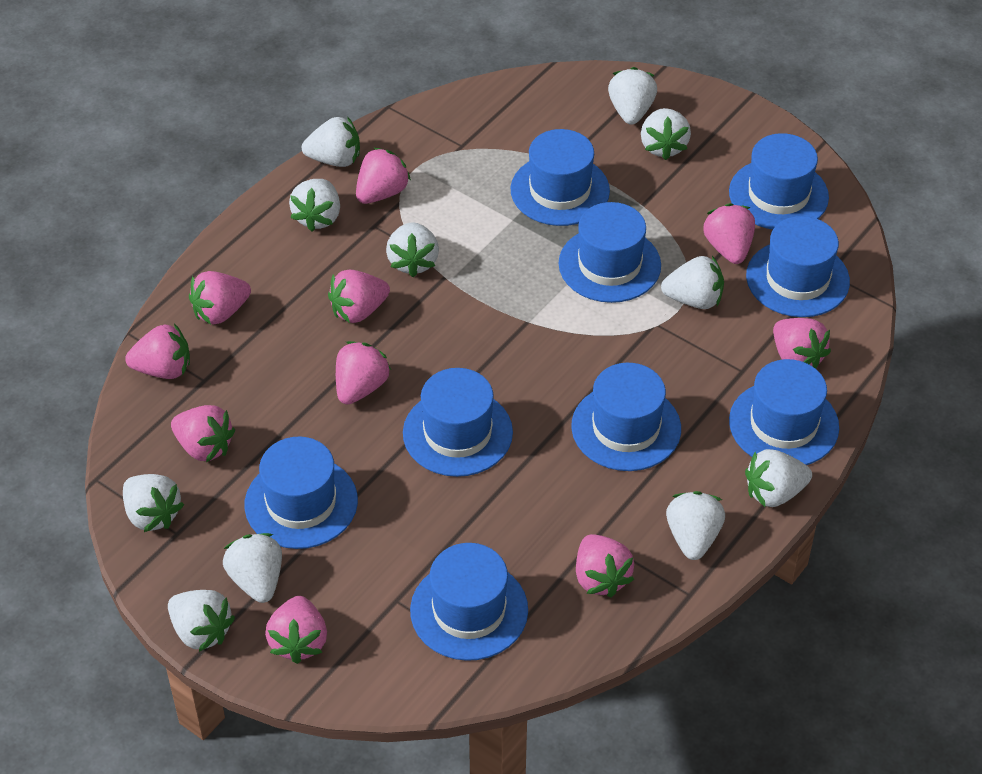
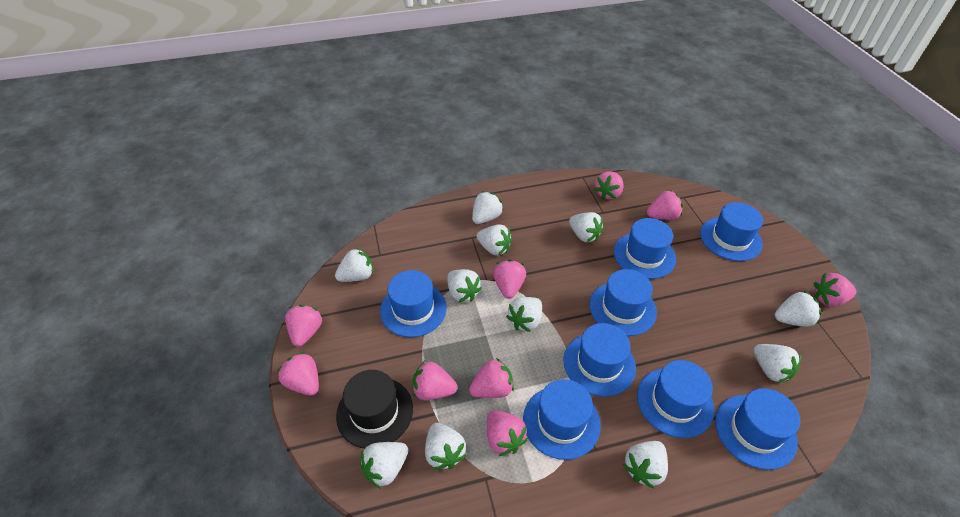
black hat: 0 -> 1
blue hat: 9 -> 8
pink strawberry: 10 -> 9

